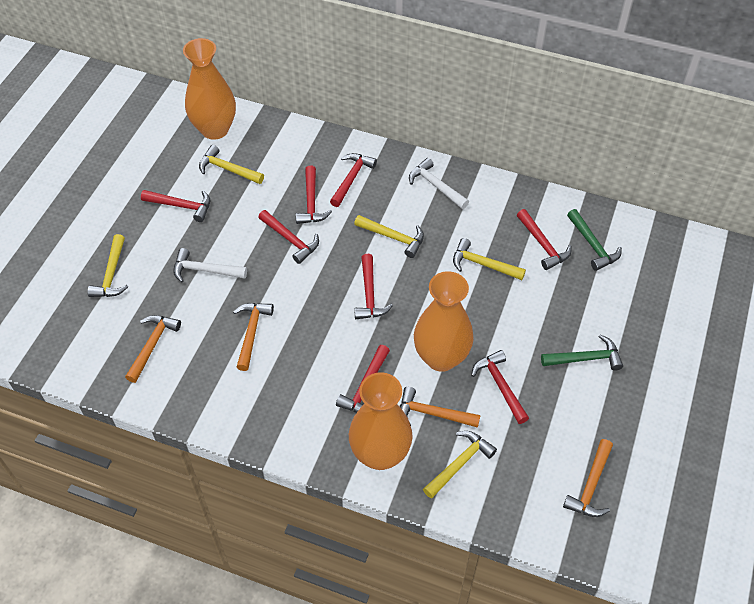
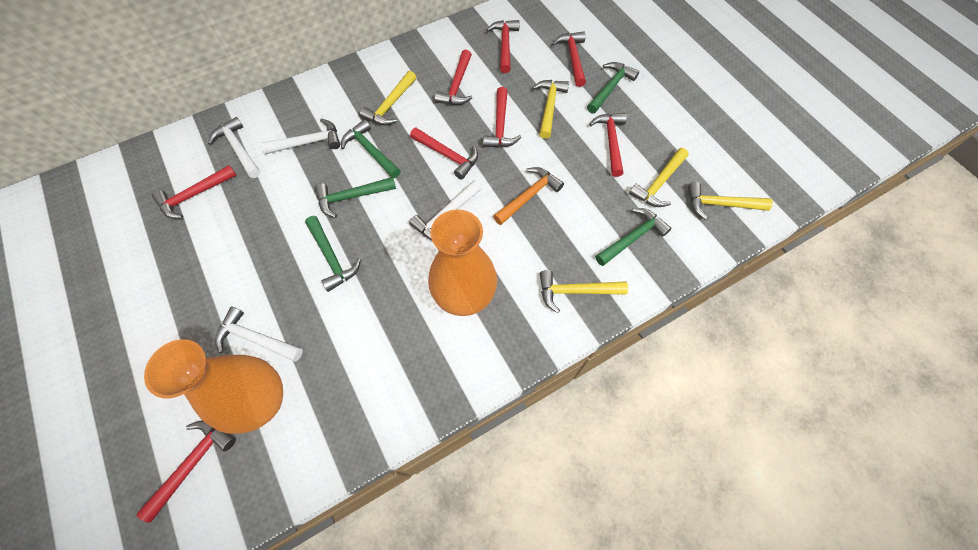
green hammer: 2 -> 5
orange hammer: 4 -> 1
orange vase: 3 -> 2
white hammer: 2 -> 4

